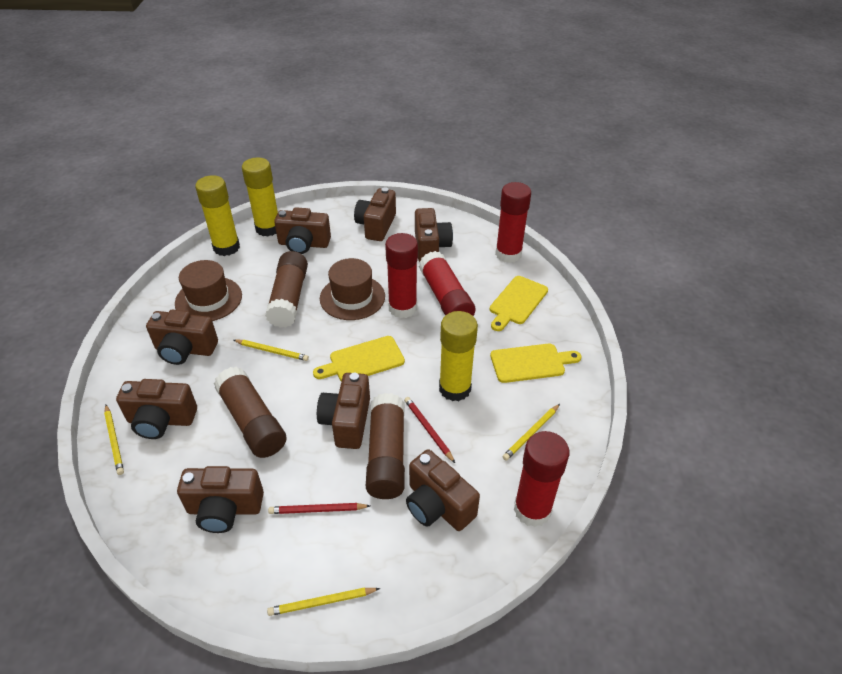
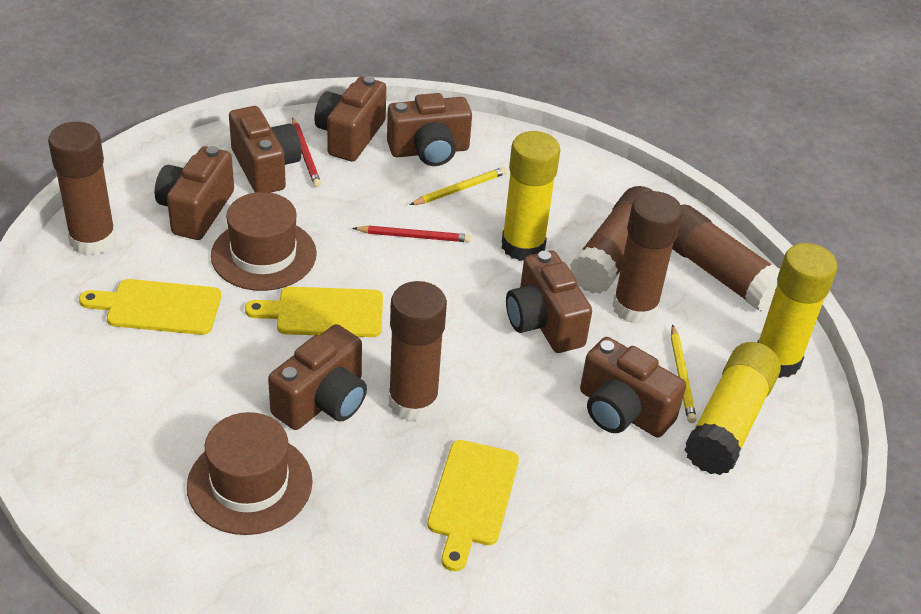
brown camera: 8 -> 7
brown glue stick: 3 -> 5
red glue stick: 4 -> 0
yellow pencil: 4 -> 2

